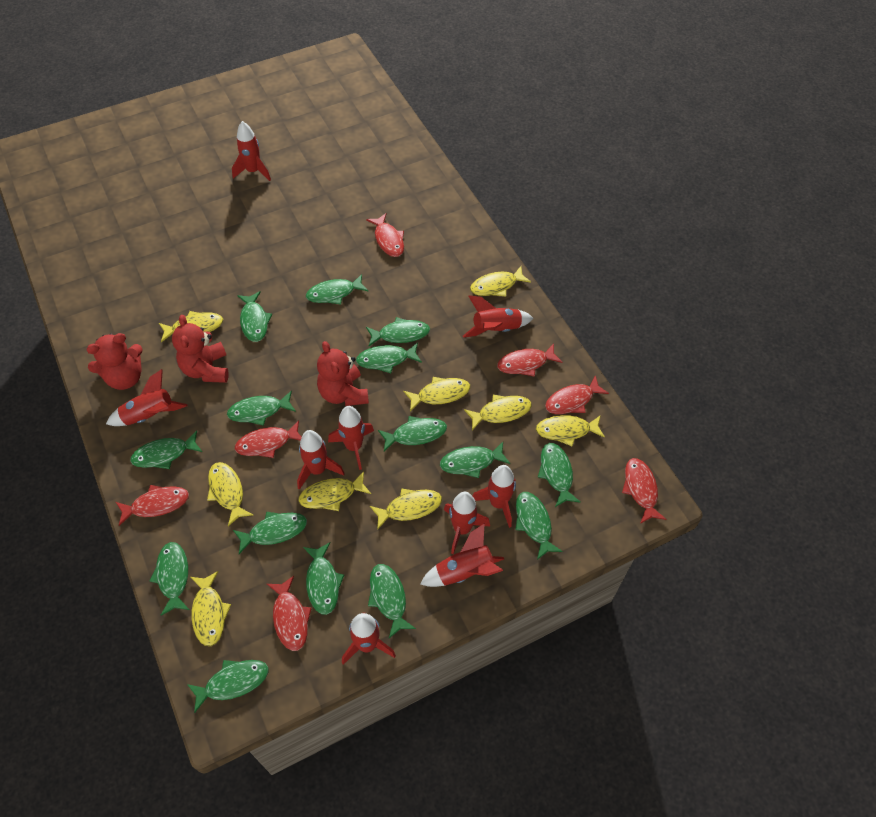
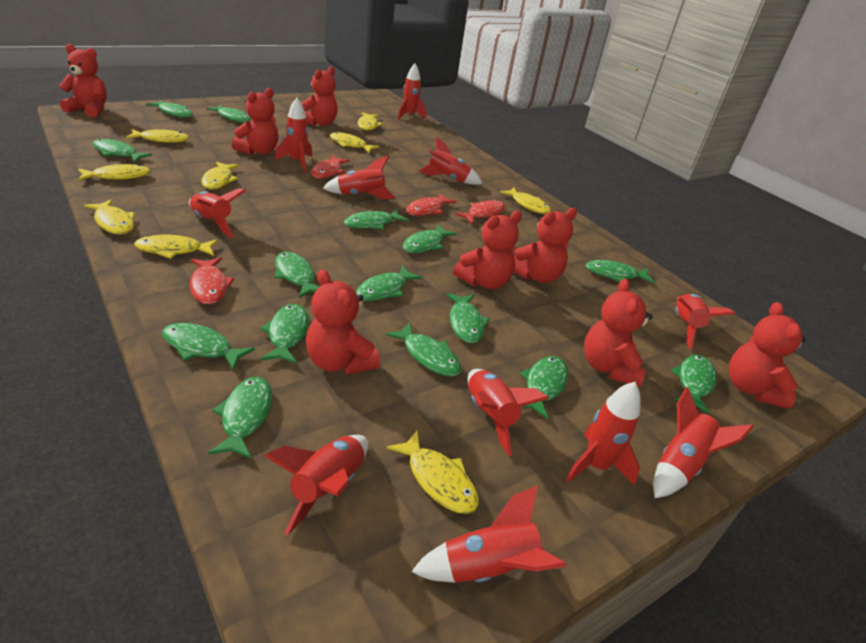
red fish: 7 -> 4
red rocket: 9 -> 11
red teddy bear: 3 -> 8

